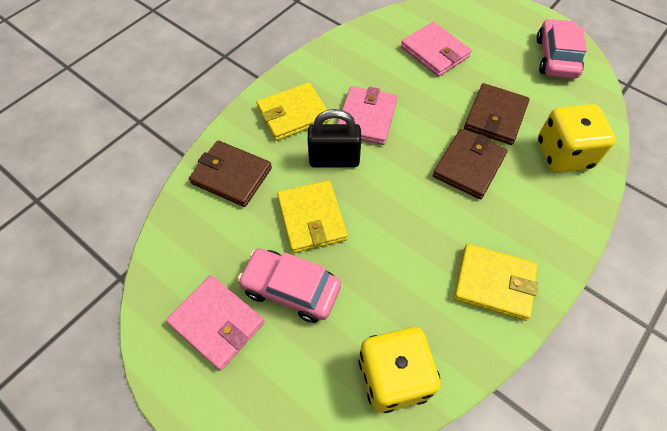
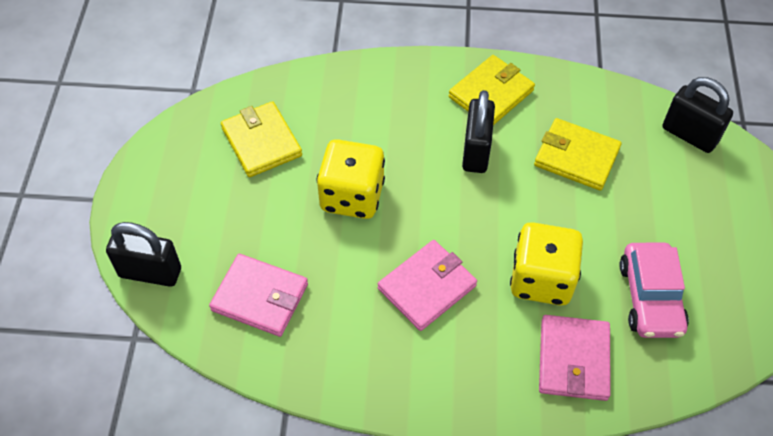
black padlock: 1 -> 3
brown wallet: 3 -> 0
pink car: 2 -> 1

